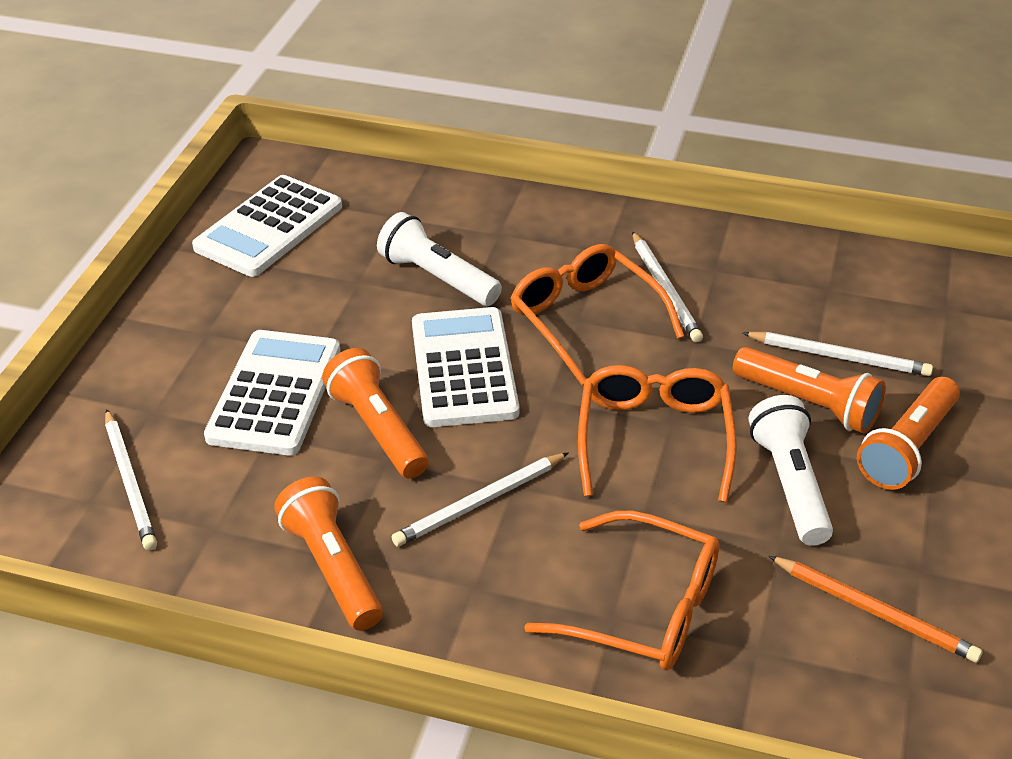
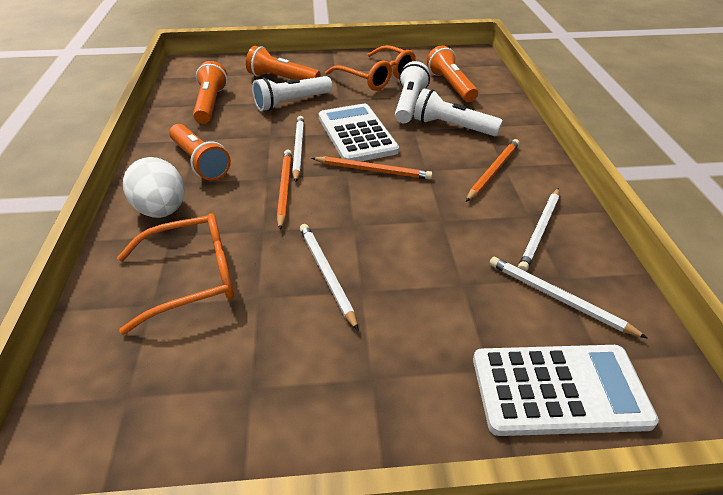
orange glasses: 3 -> 2
orange pencil: 1 -> 3
white calculator: 3 -> 2
white egg: 0 -> 1
white flashlight: 2 -> 3

